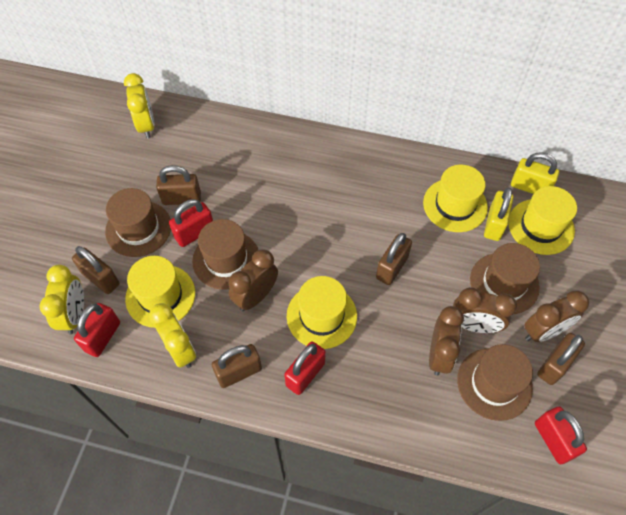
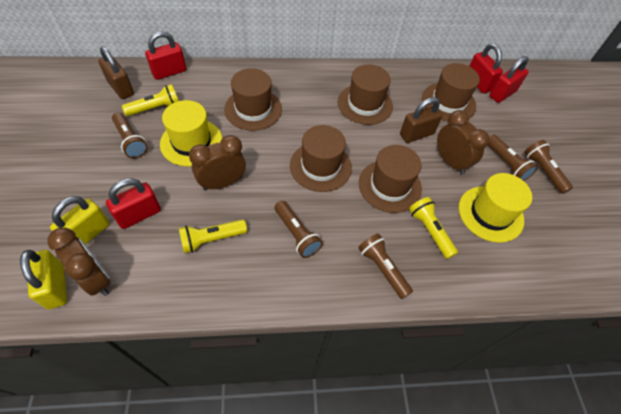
brown clock: 4 -> 3
brown flashlight: 0 -> 5
brown hat: 4 -> 5
brown padlock: 5 -> 2
yellow clock: 3 -> 0
yellow flashlight: 0 -> 3
yellow hat: 4 -> 2

